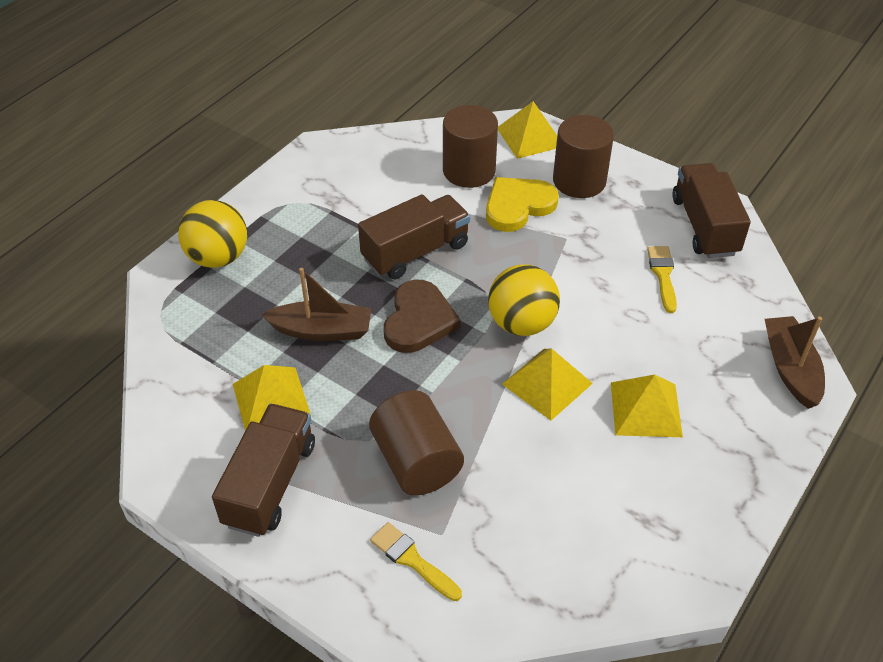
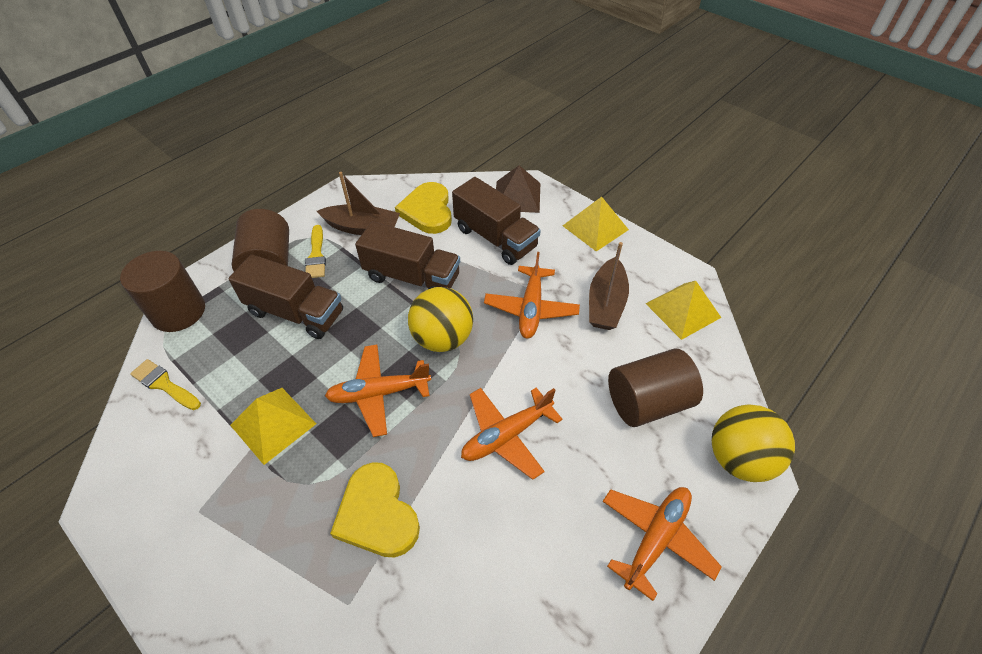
brown heart: 1 -> 0
brown pyramid: 0 -> 1
orange plane: 0 -> 4
yellow heart: 1 -> 2
yellow pyramid: 4 -> 3

